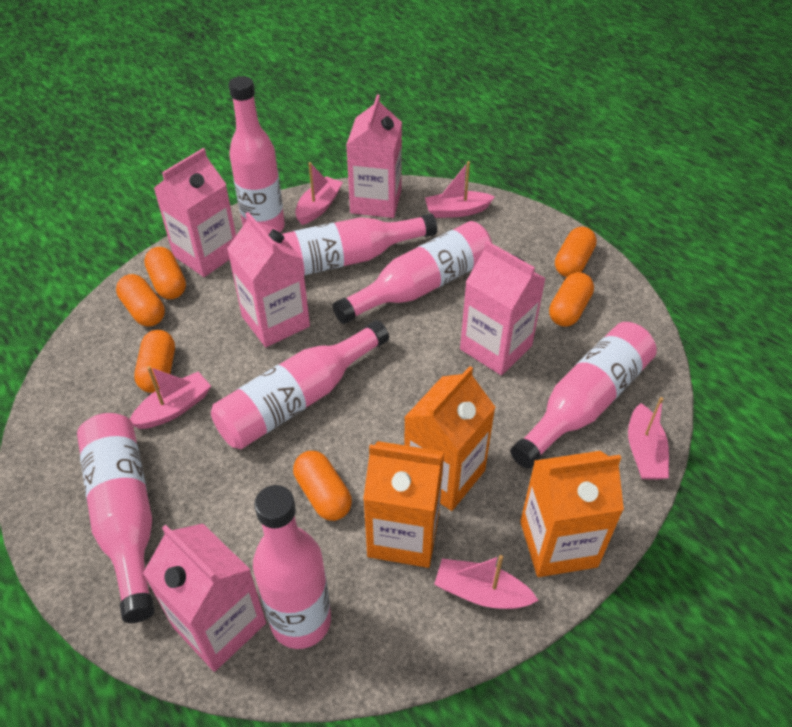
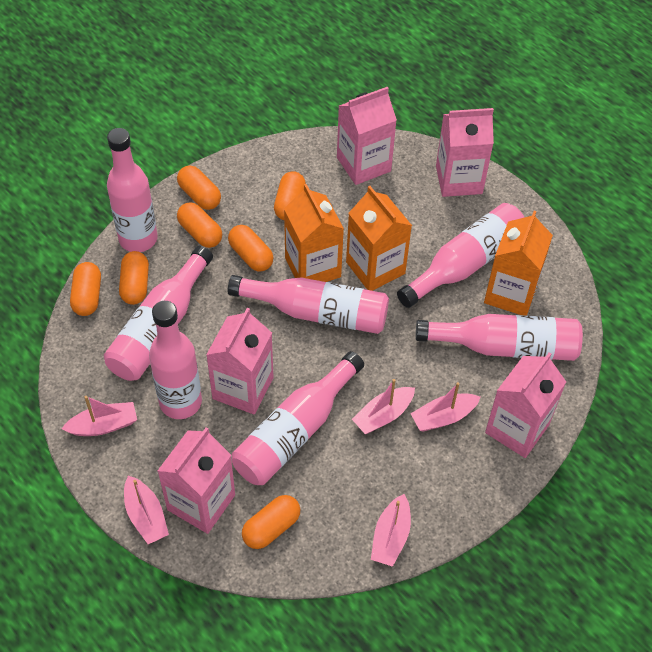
orange capsule: 6 -> 7

